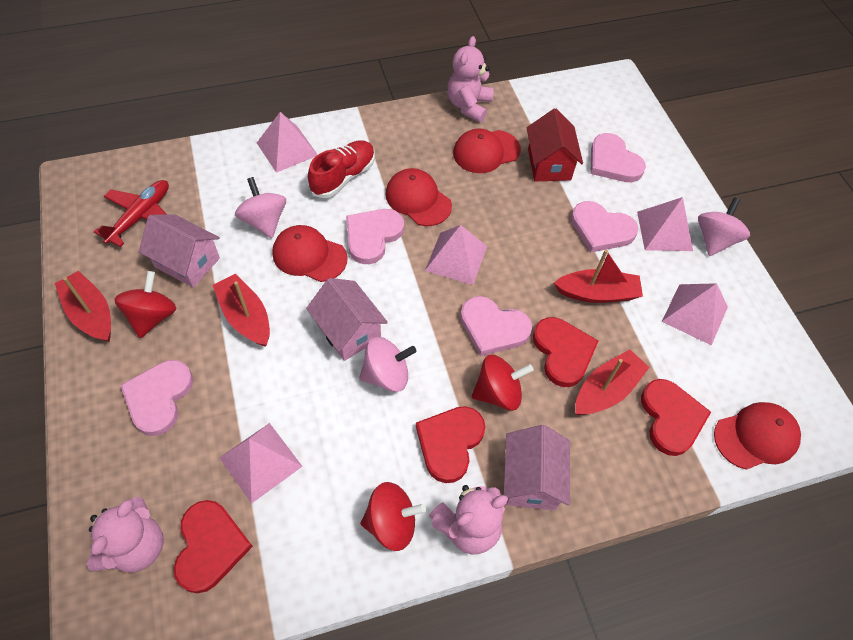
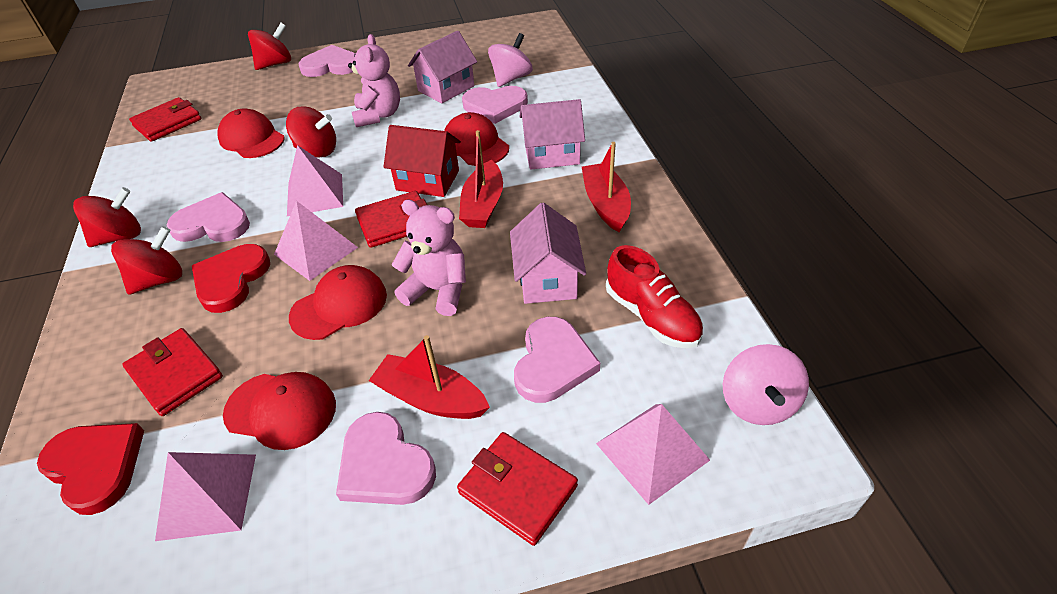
pink pyramid: 5 -> 4
pink spinning top: 3 -> 2
pink teddy bear: 3 -> 2
red boat: 4 -> 3
red heart: 4 -> 2
red plane: 1 -> 0
red spinning top: 3 -> 4
red wallet: 0 -> 4

